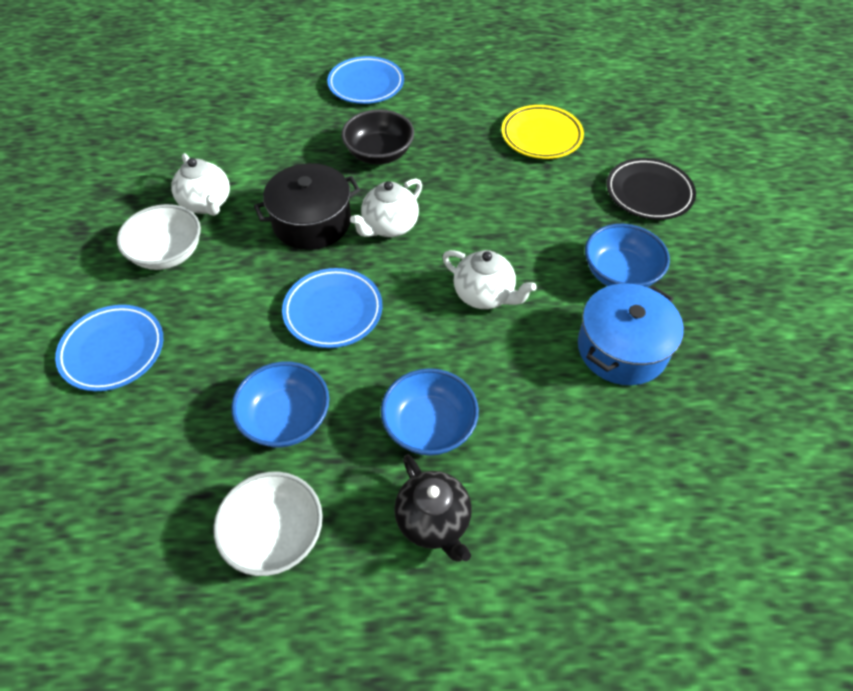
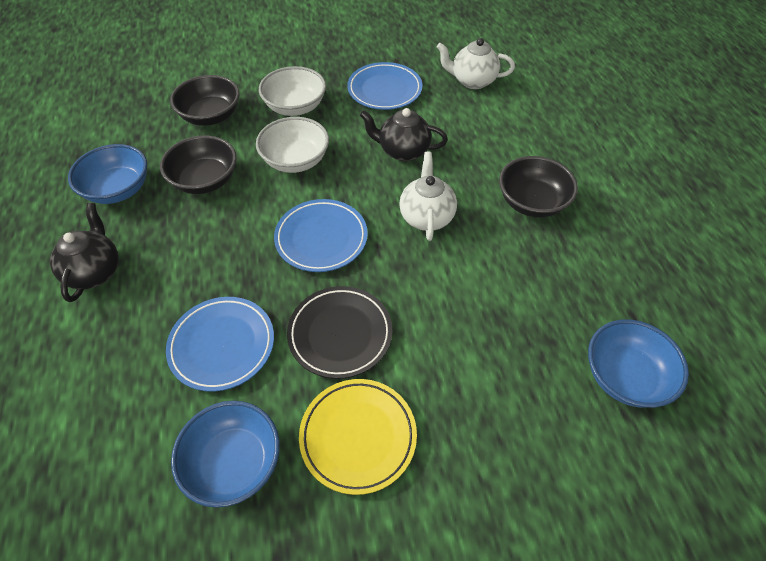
black bowl: 1 -> 3
black pot: 1 -> 0
black teapot: 1 -> 2
blue pot: 1 -> 0
white teapot: 3 -> 2

